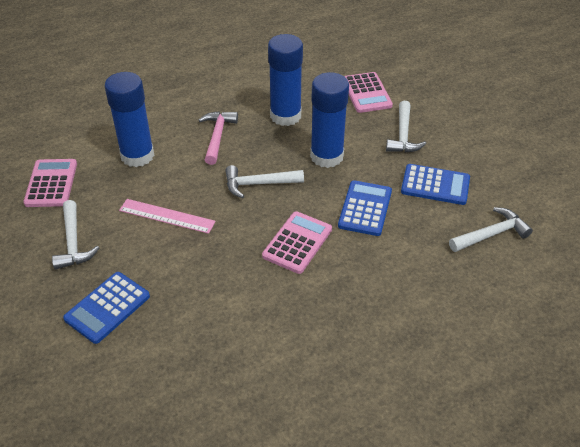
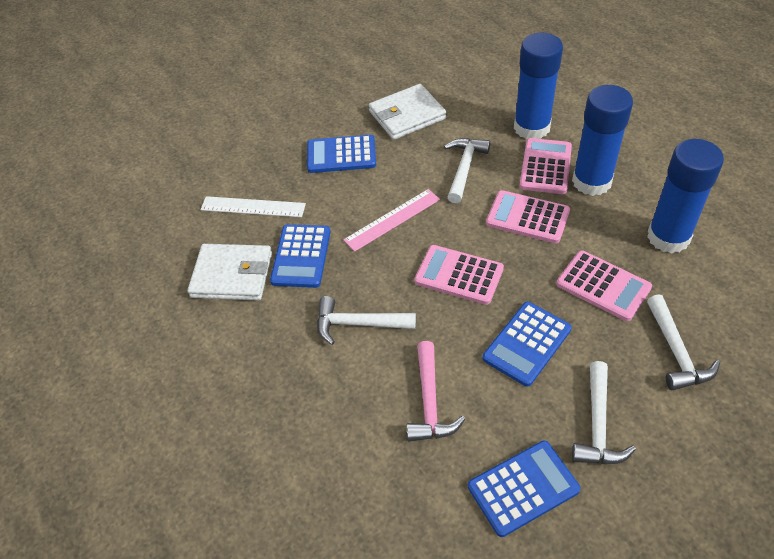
blue calculator: 3 -> 4
pink calculator: 3 -> 4
white ruler: 0 -> 1
white wallet: 0 -> 2

